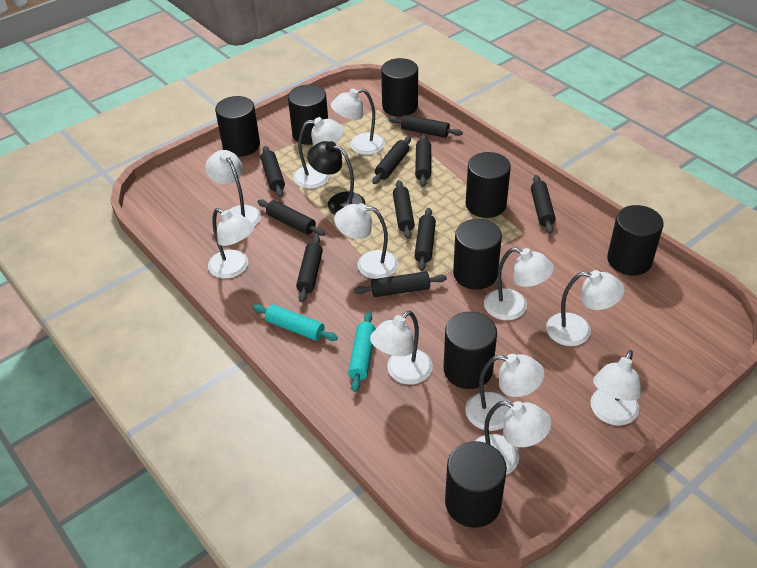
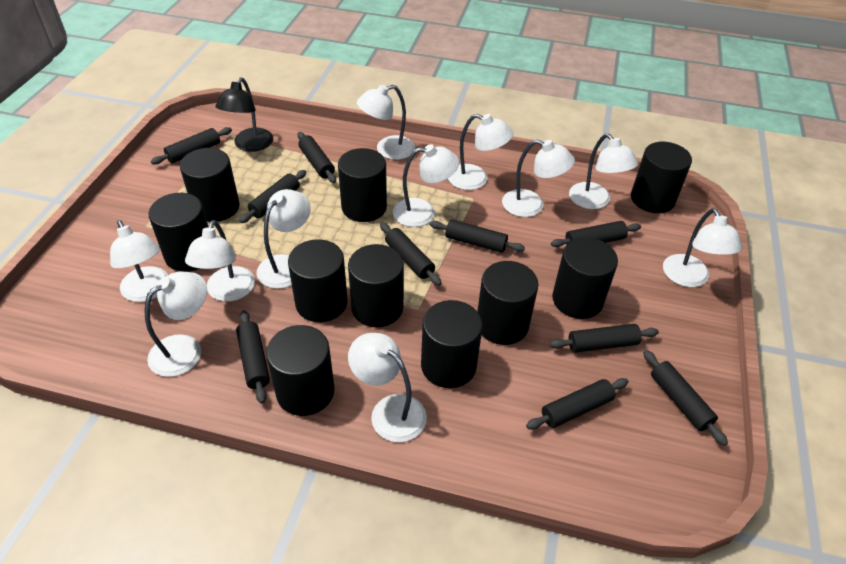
black cylinder: 8 -> 10
turquoise rolling pin: 2 -> 0

